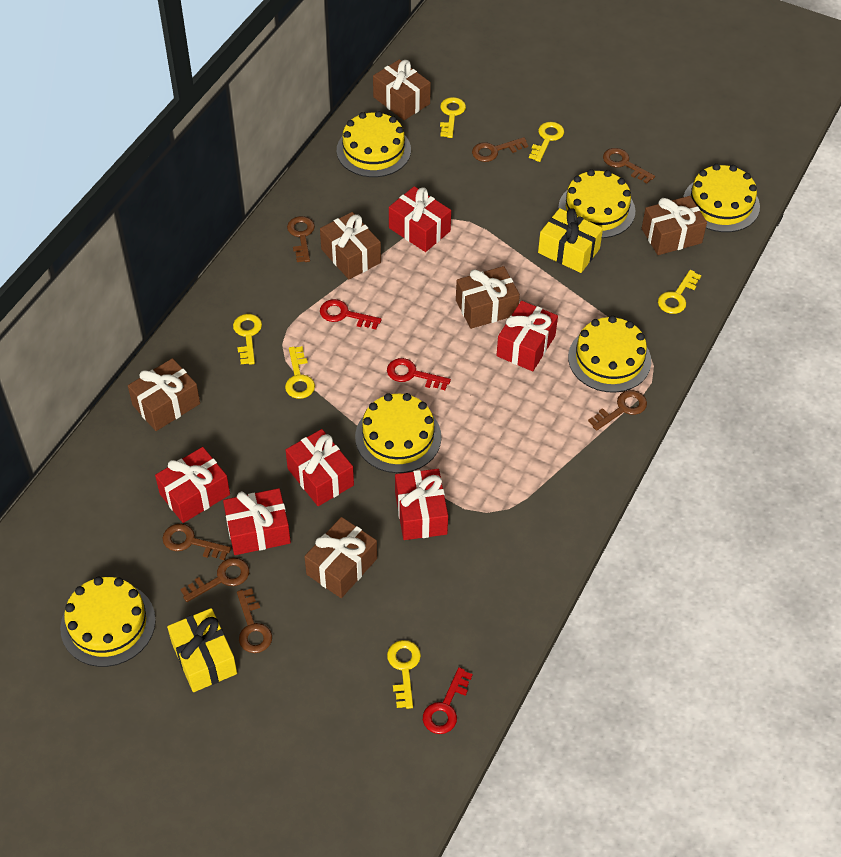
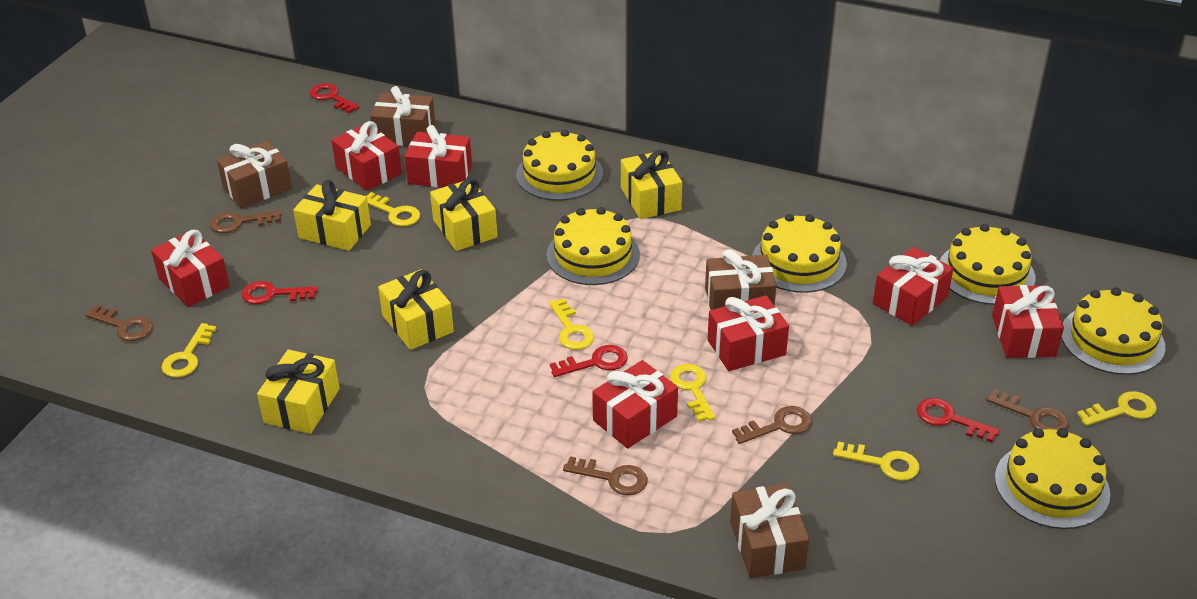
brown gift: 6 -> 4
brown key: 7 -> 5
red gift: 6 -> 7
red key: 3 -> 4
yellow gift: 2 -> 5

